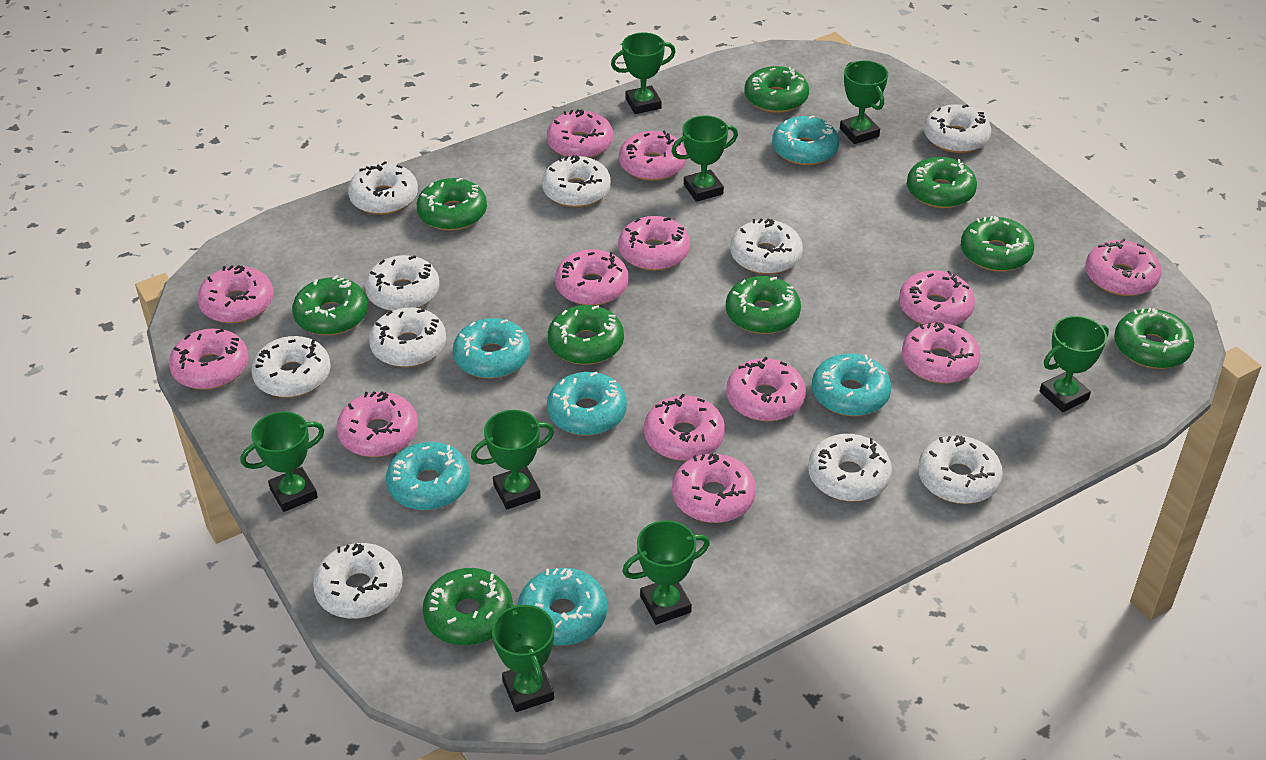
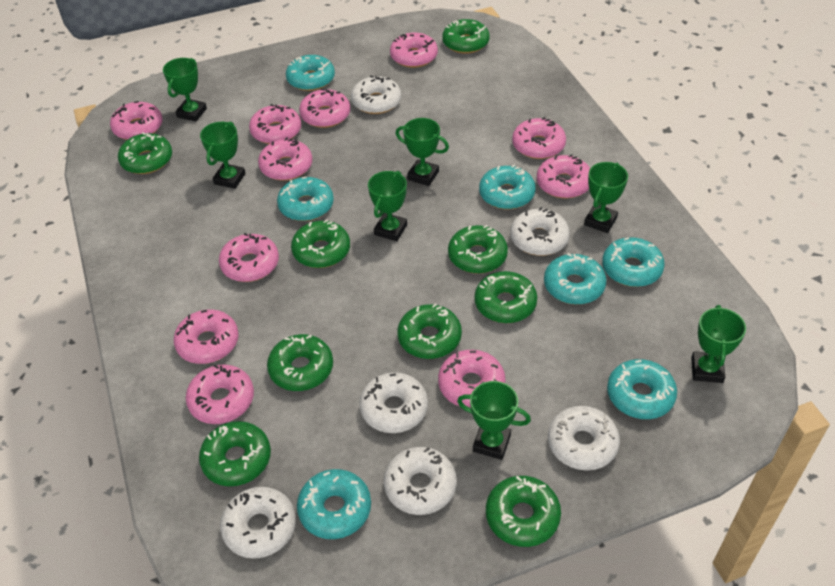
green trophy: 8 -> 7
pink donut: 13 -> 11
turquoise donut: 6 -> 7
white donut: 10 -> 6

